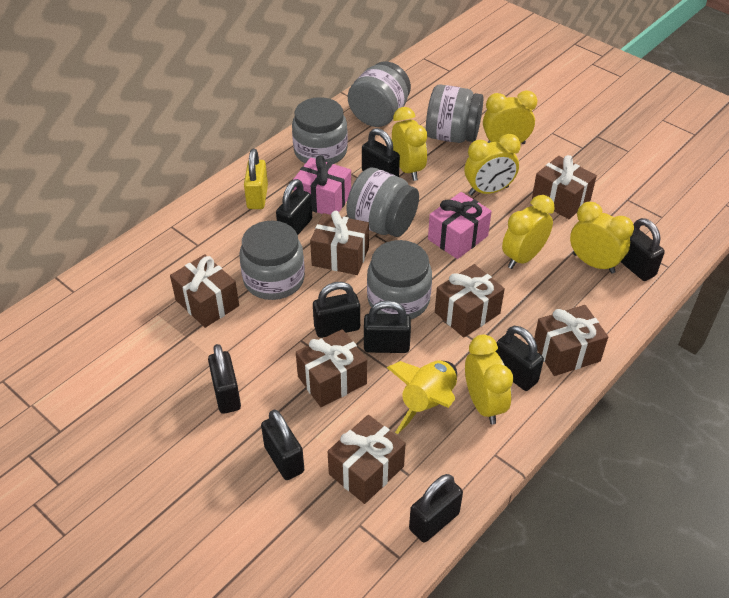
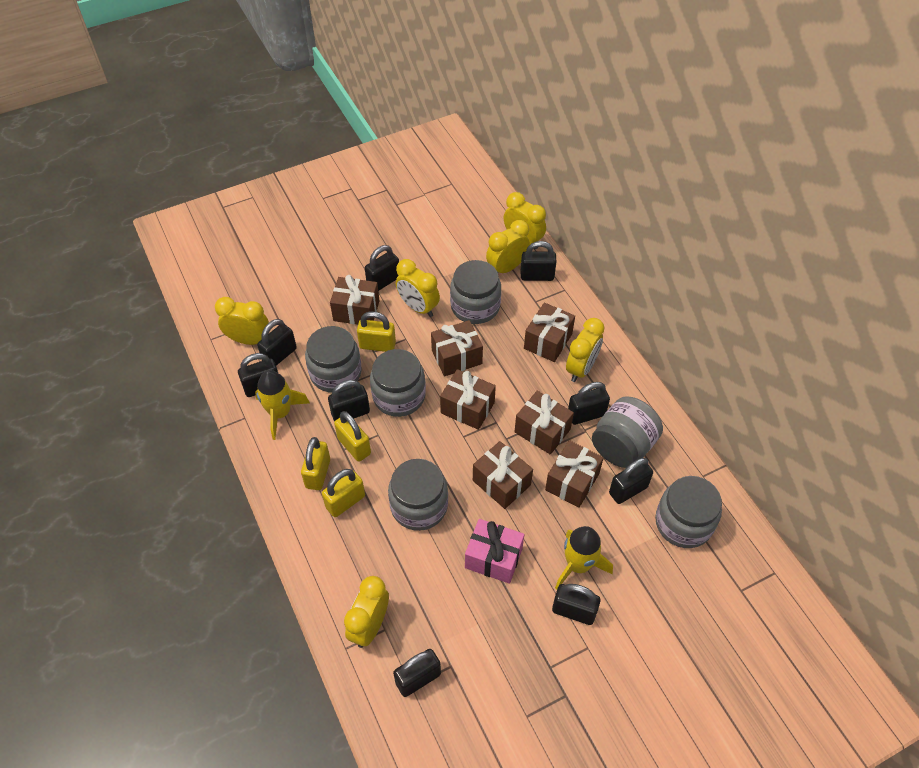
pink gift: 2 -> 1
yellow padlock: 1 -> 4
yellow rocket: 1 -> 2

